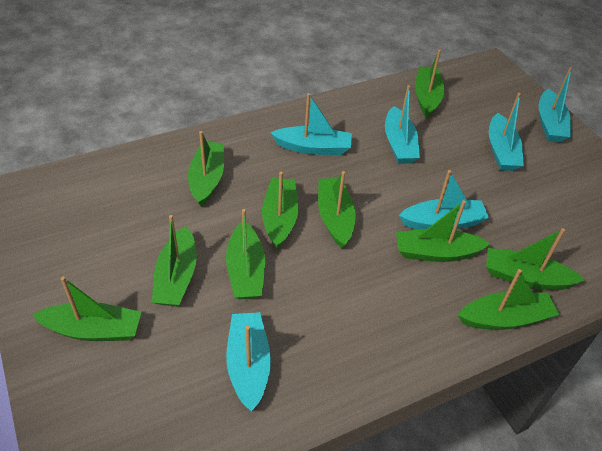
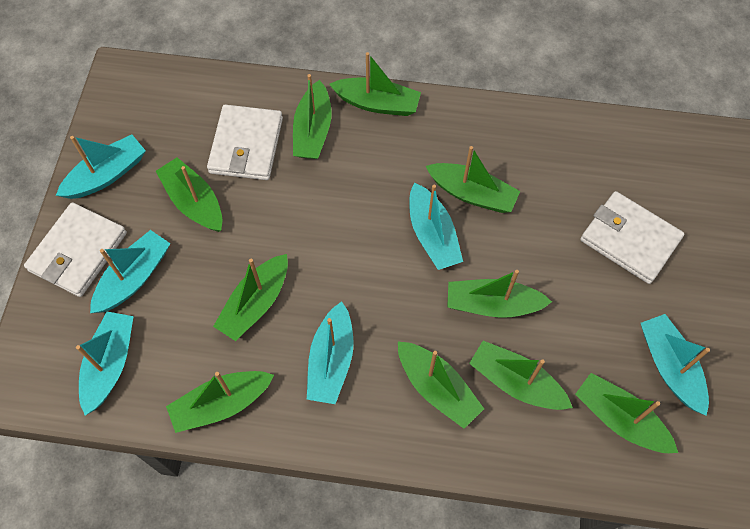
white wallet: 0 -> 3

